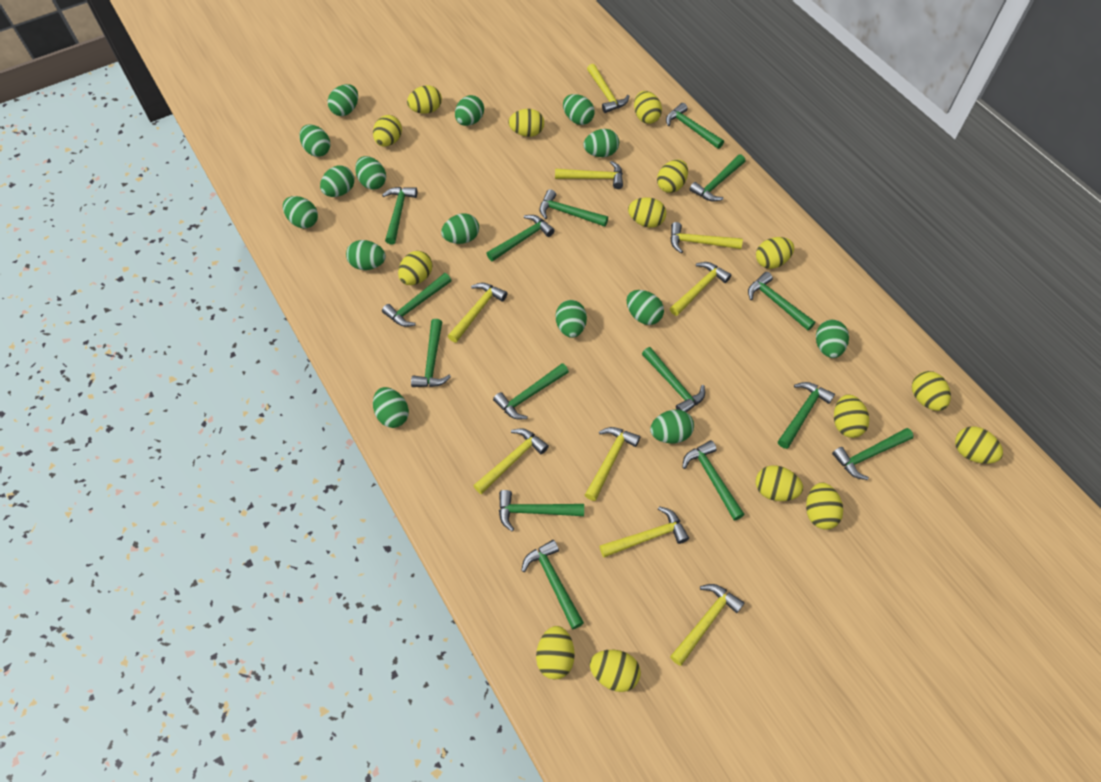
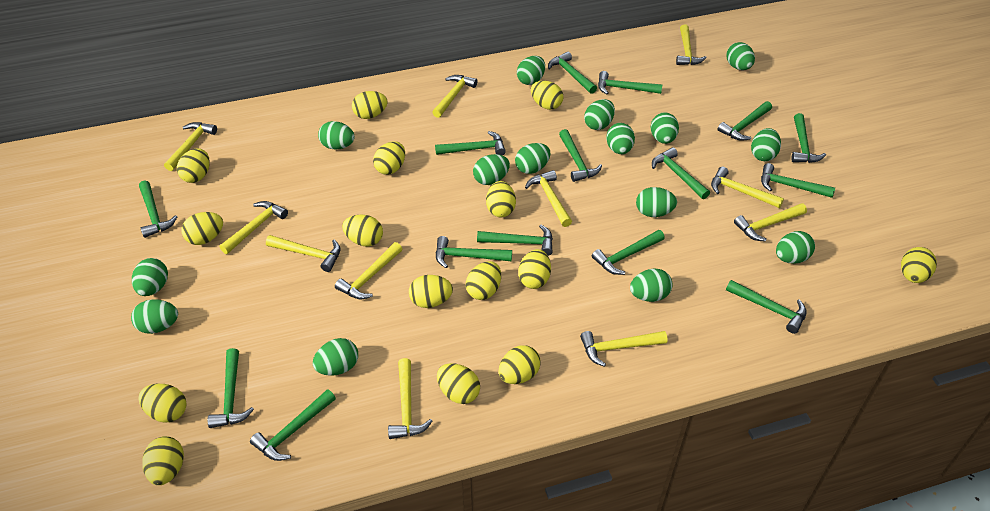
yellow hammer: 9 -> 11

